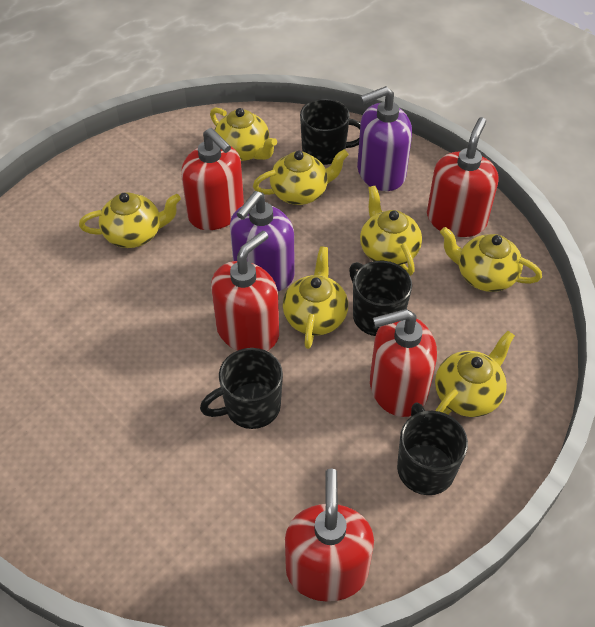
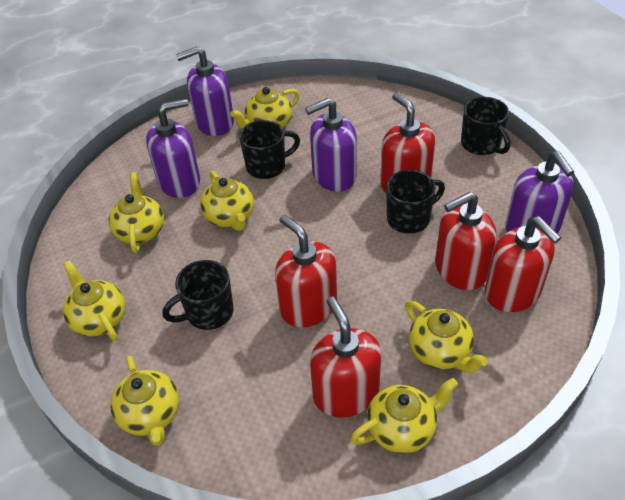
purple soap dispenser: 2 -> 4

